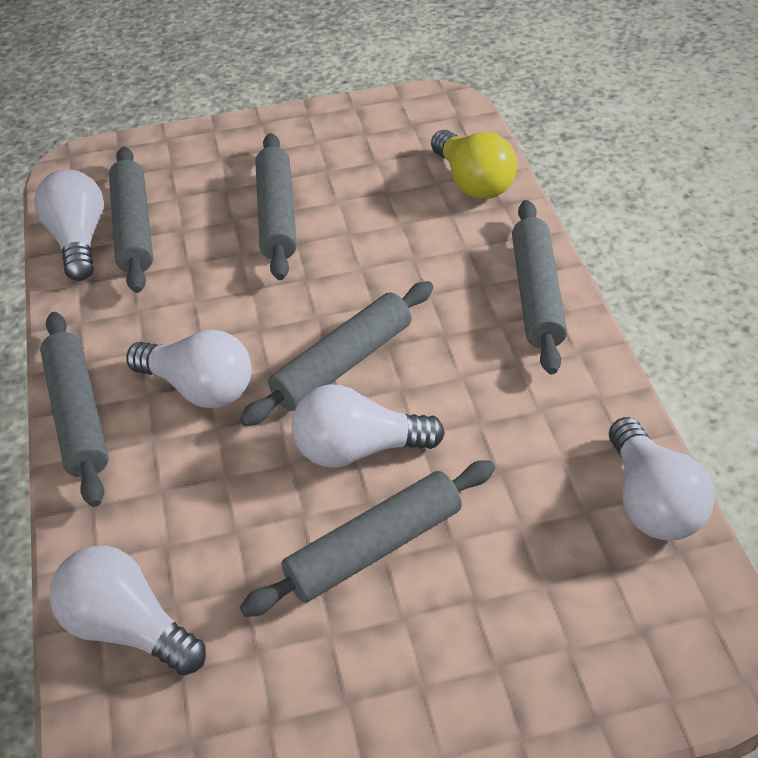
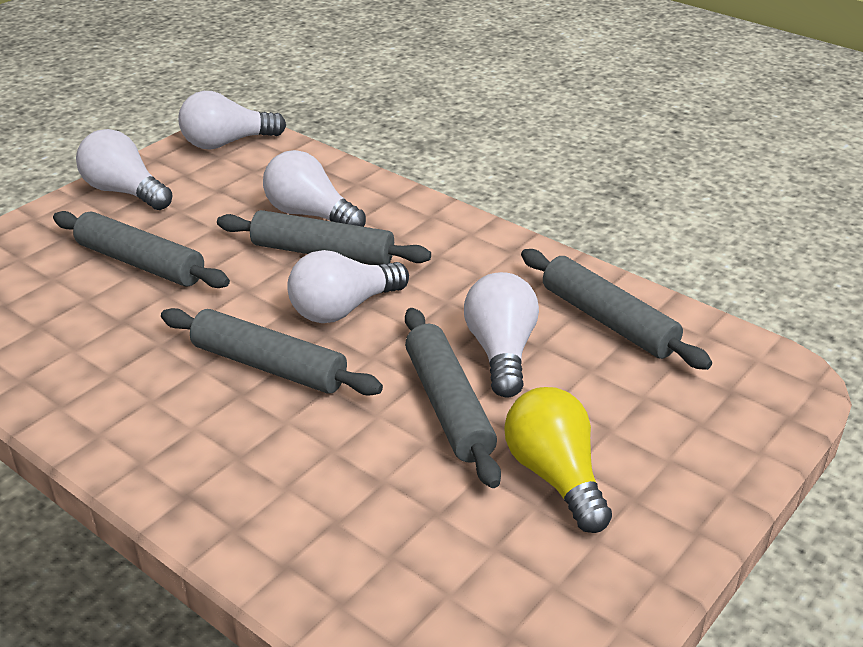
grey rolling pin: 6 -> 5

